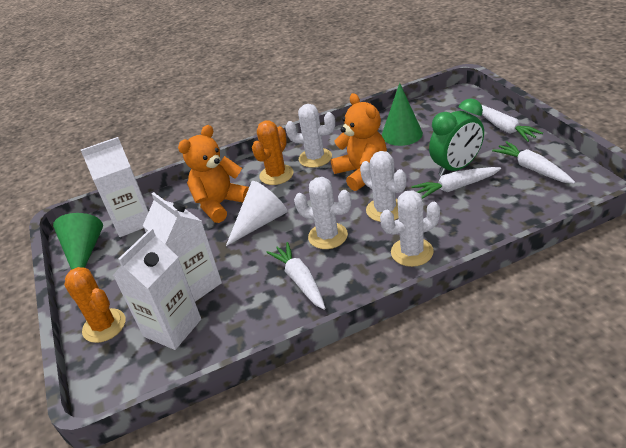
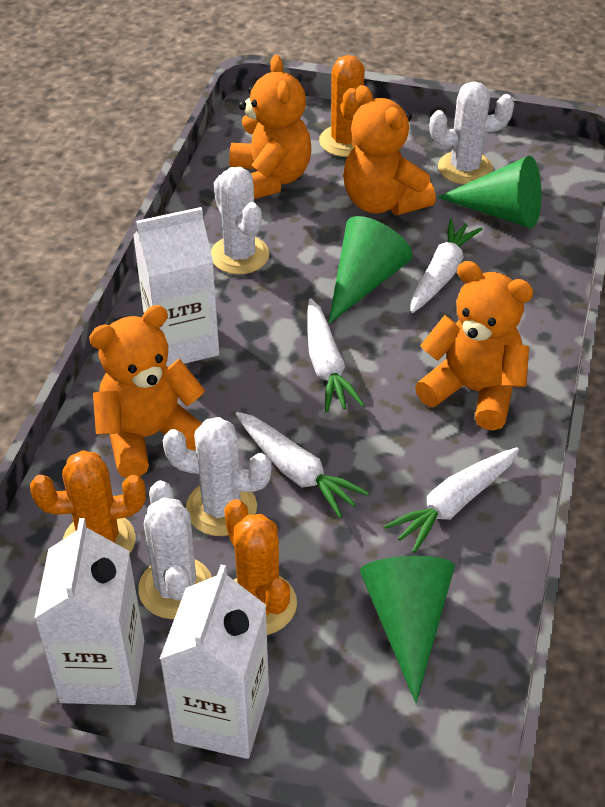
green clock: 1 -> 0
green cone: 2 -> 3
orange cactus: 2 -> 3
orange teddy bear: 2 -> 4
white cone: 1 -> 0

